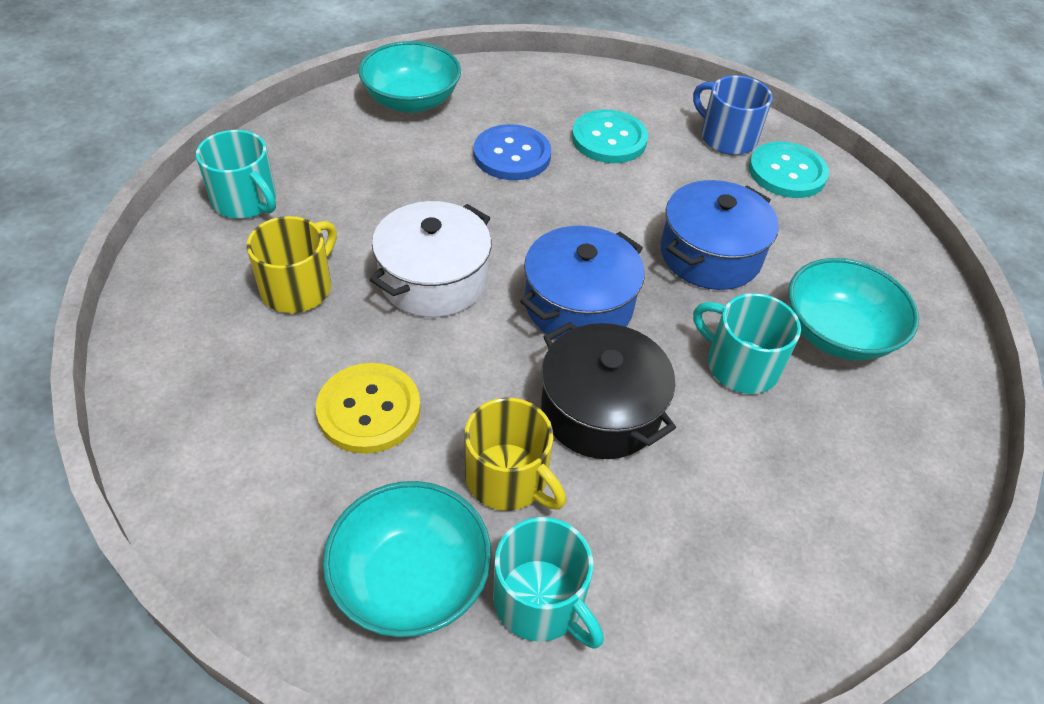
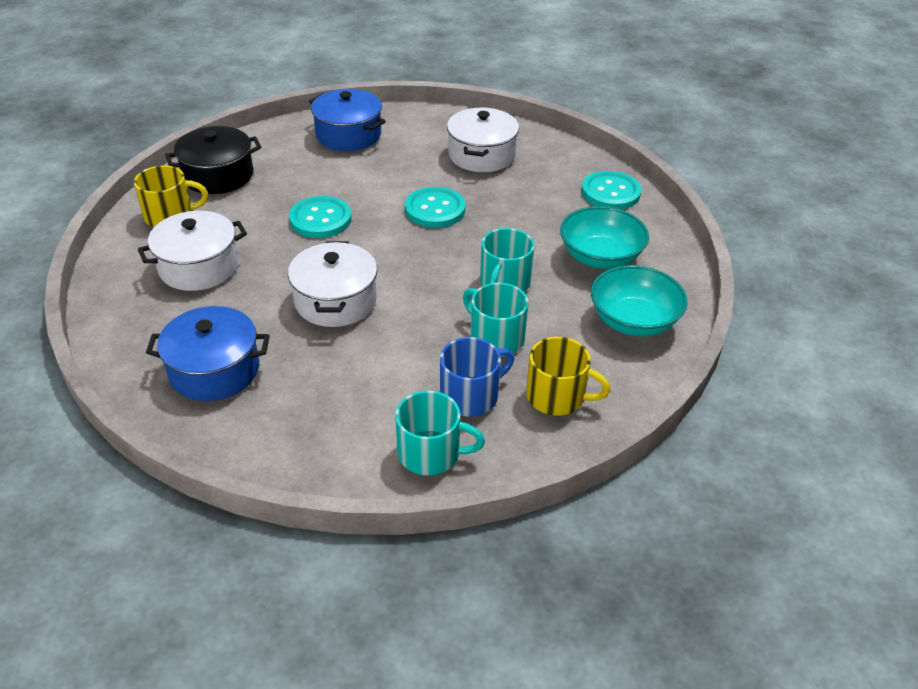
blue button: 1 -> 0
turquoise bowl: 3 -> 2
turquoise button: 2 -> 3
white pot: 1 -> 3
yellow button: 1 -> 0

